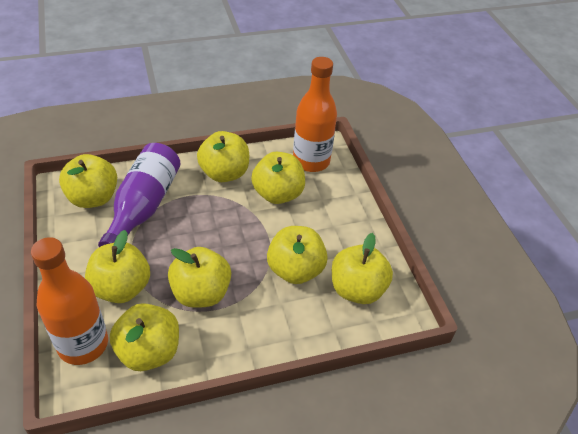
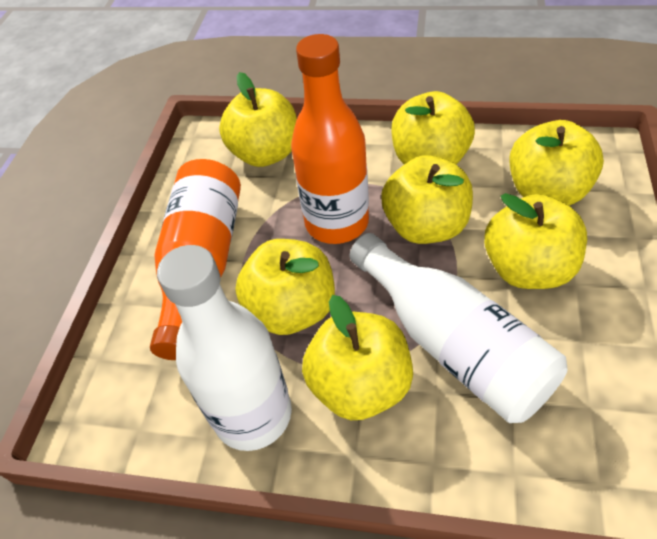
purple bottle: 1 -> 0
white bottle: 0 -> 2
yellow apple: 8 -> 7

